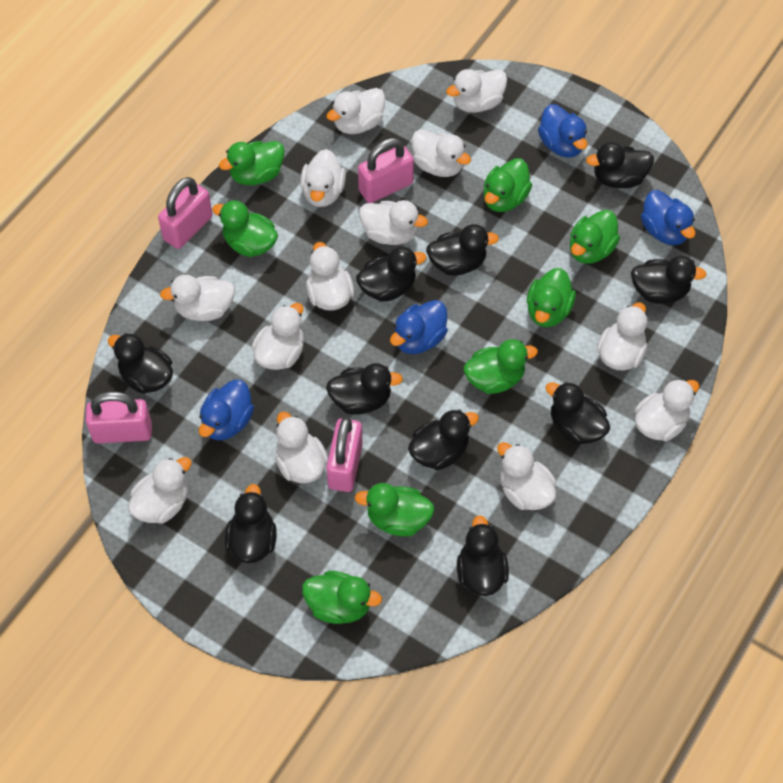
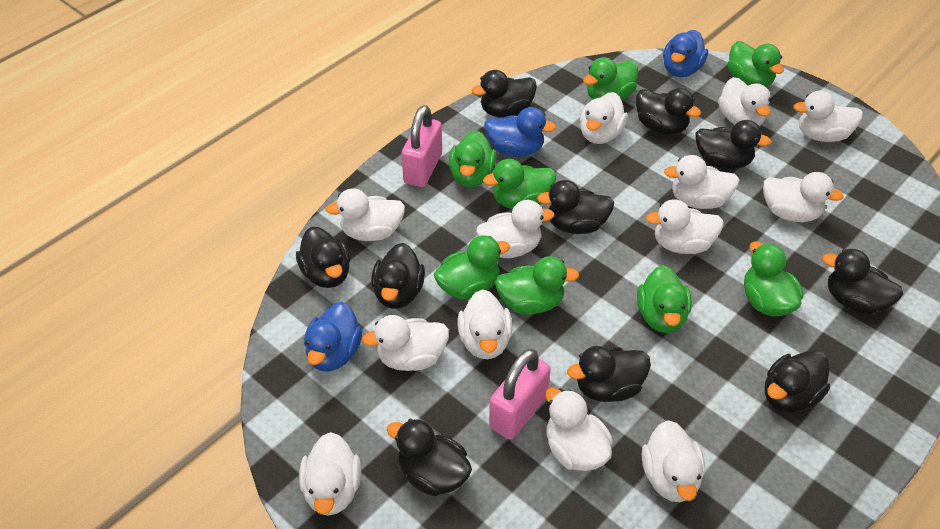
blue duck: 4 -> 3
pink padlock: 4 -> 2

